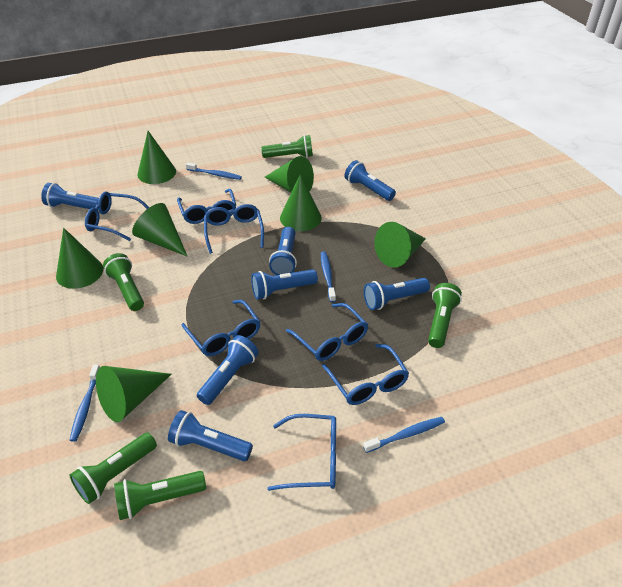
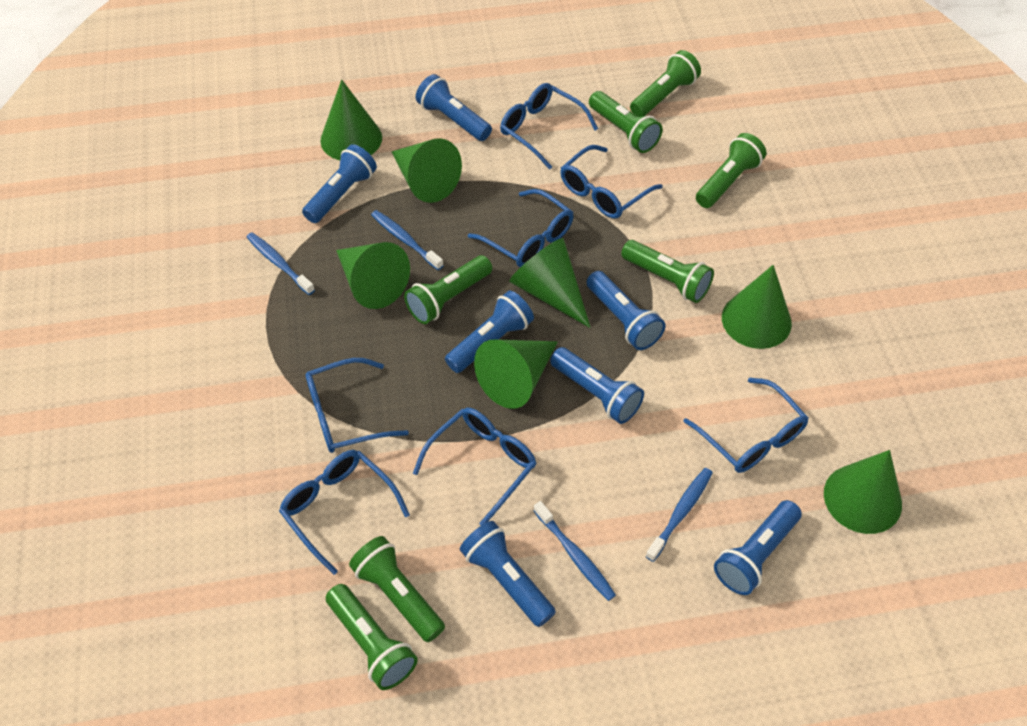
green flashlight: 5 -> 7

